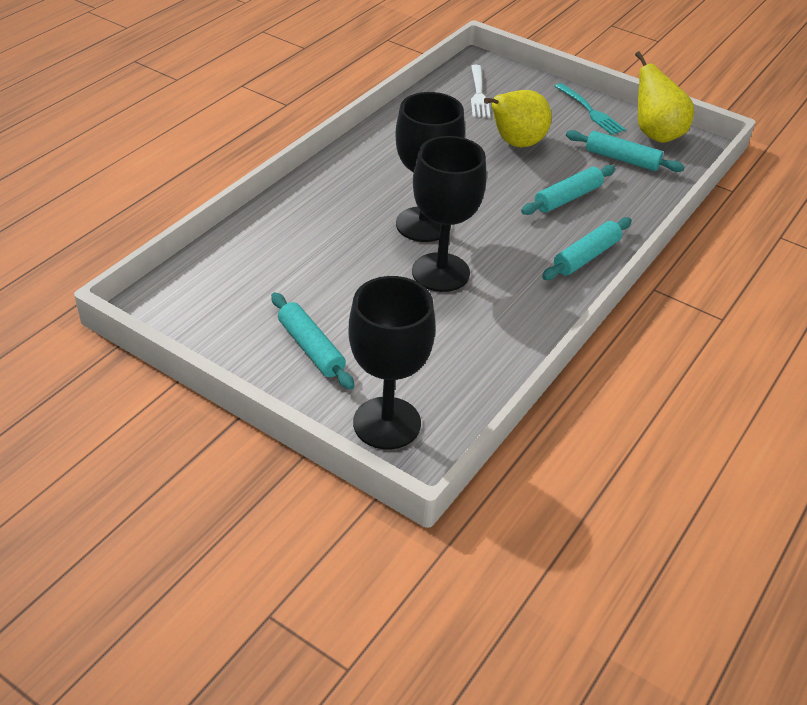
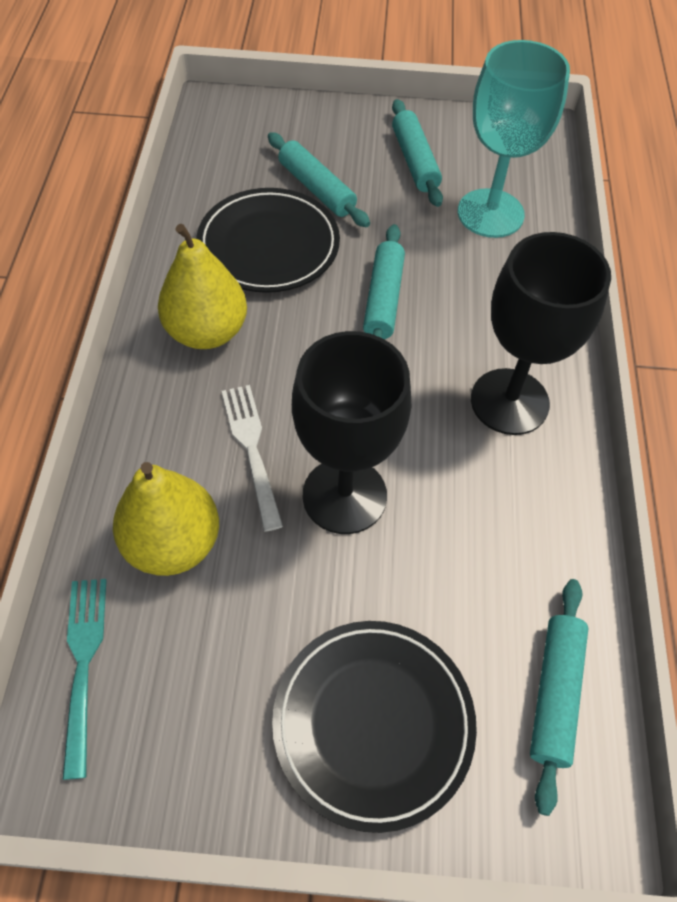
black goblet: 3 -> 2
black plate: 0 -> 2
turquoise goblet: 0 -> 1

